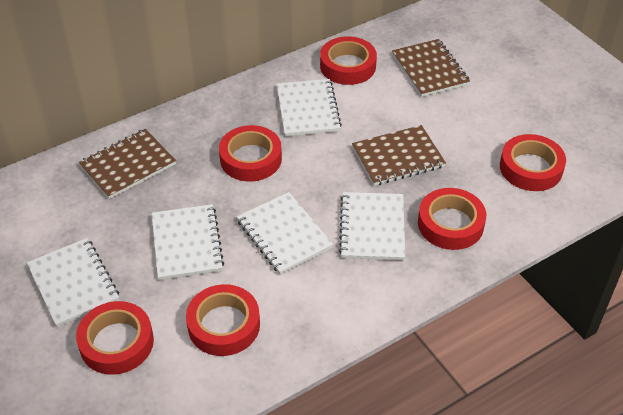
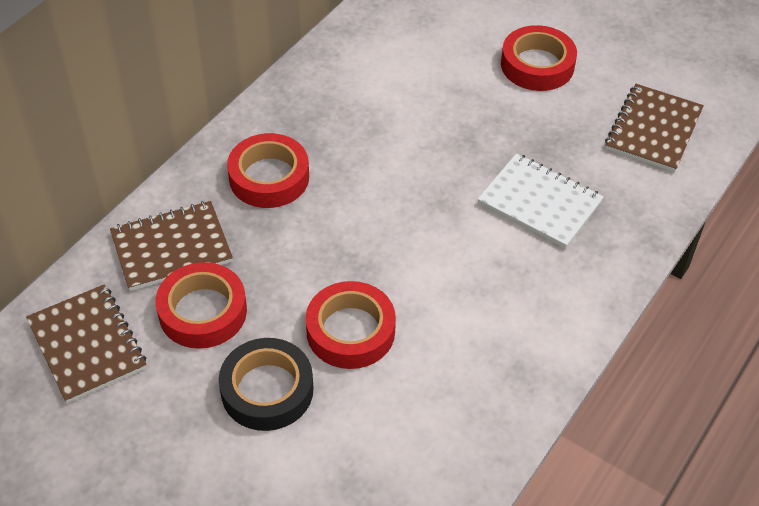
black tape: 0 -> 1
red tape: 6 -> 4
white notebook: 5 -> 1

